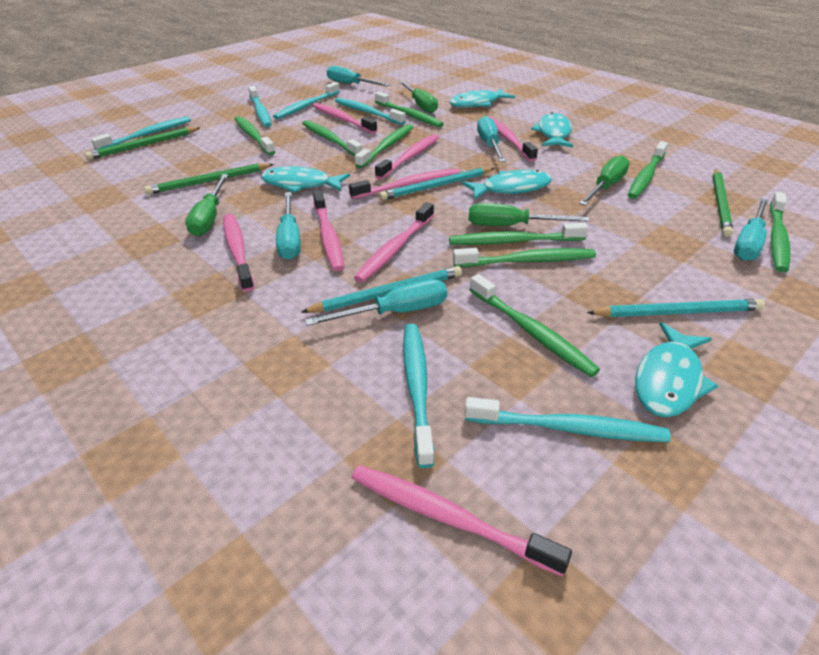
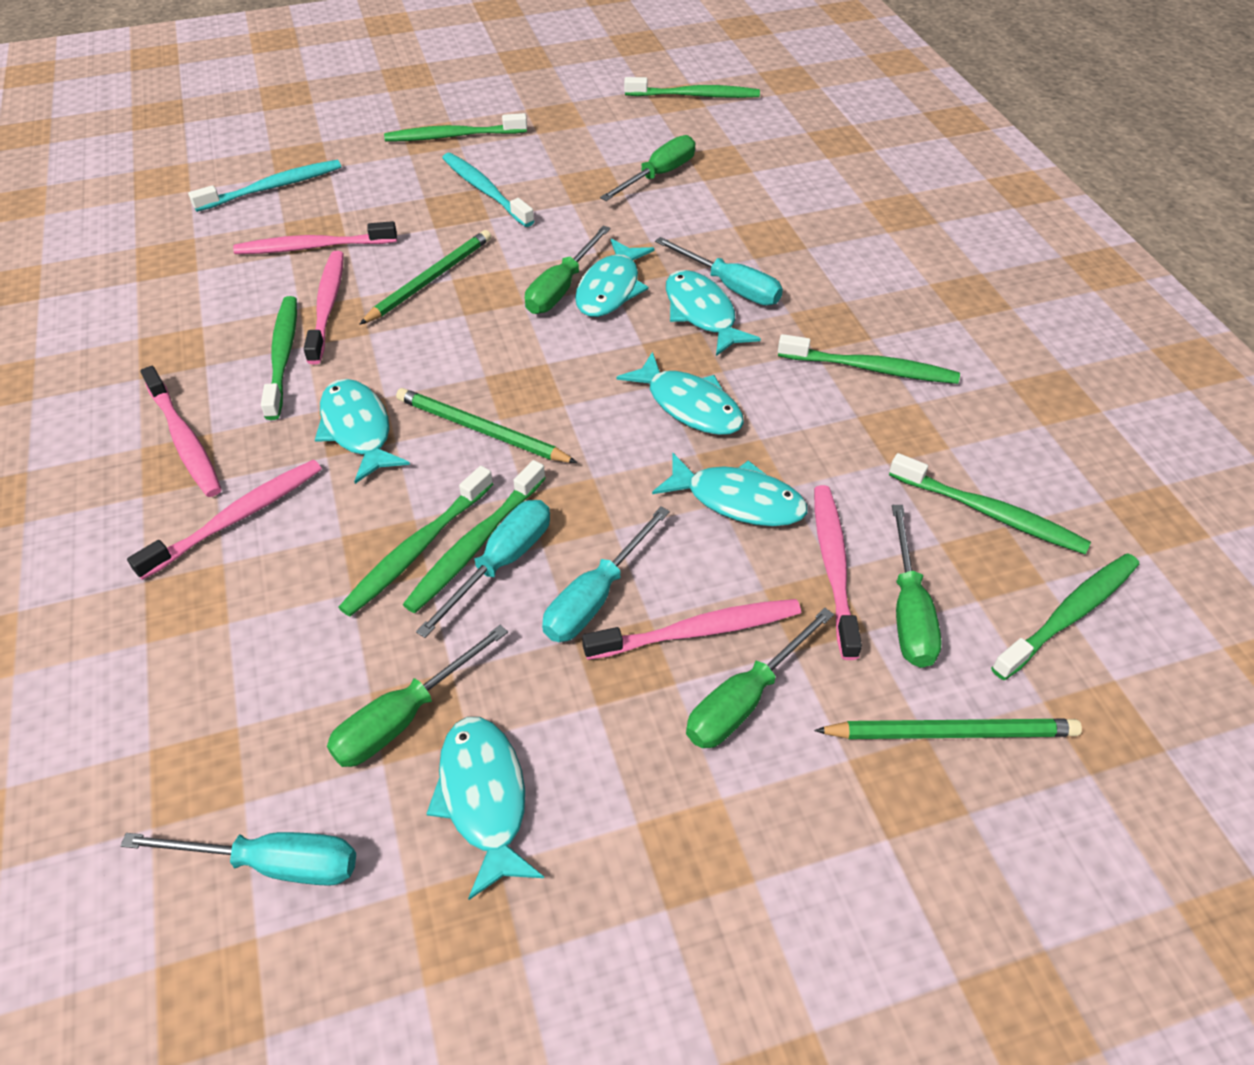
green screwdriver: 4 -> 5
green toothbrush: 9 -> 8
pink toothbrush: 8 -> 6
turquoise fish: 5 -> 6
turquoise pencil: 3 -> 0
turquoise screwdriver: 5 -> 4
turquoise toothbrush: 6 -> 2

